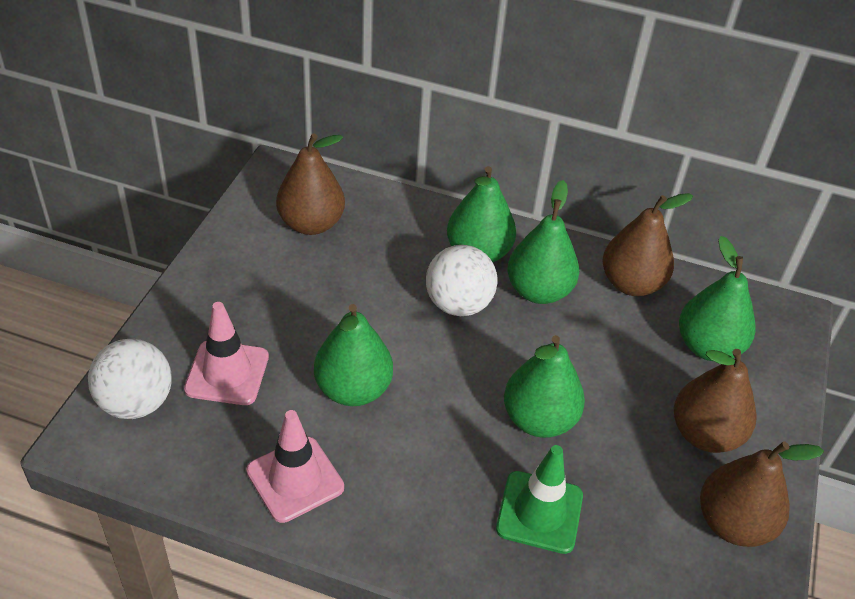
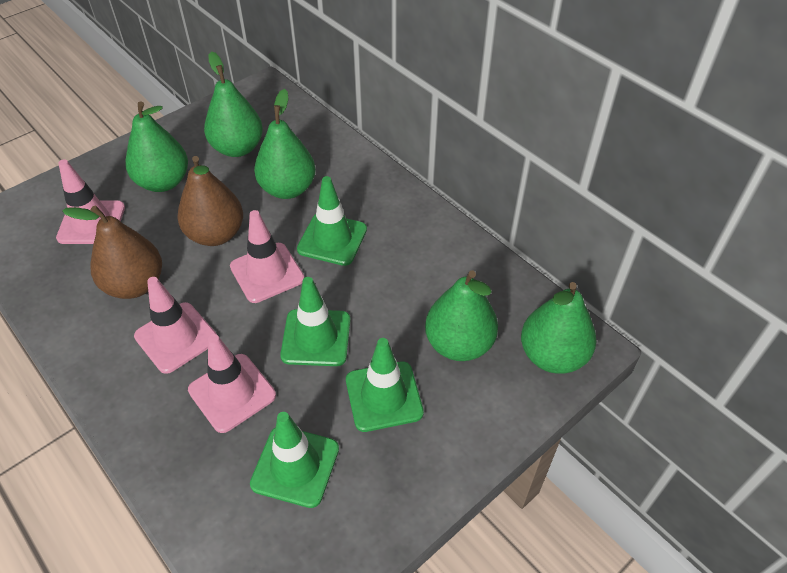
brown pear: 4 -> 2
green traffic cone: 1 -> 4
pink traffic cone: 2 -> 4
white ball: 2 -> 0

